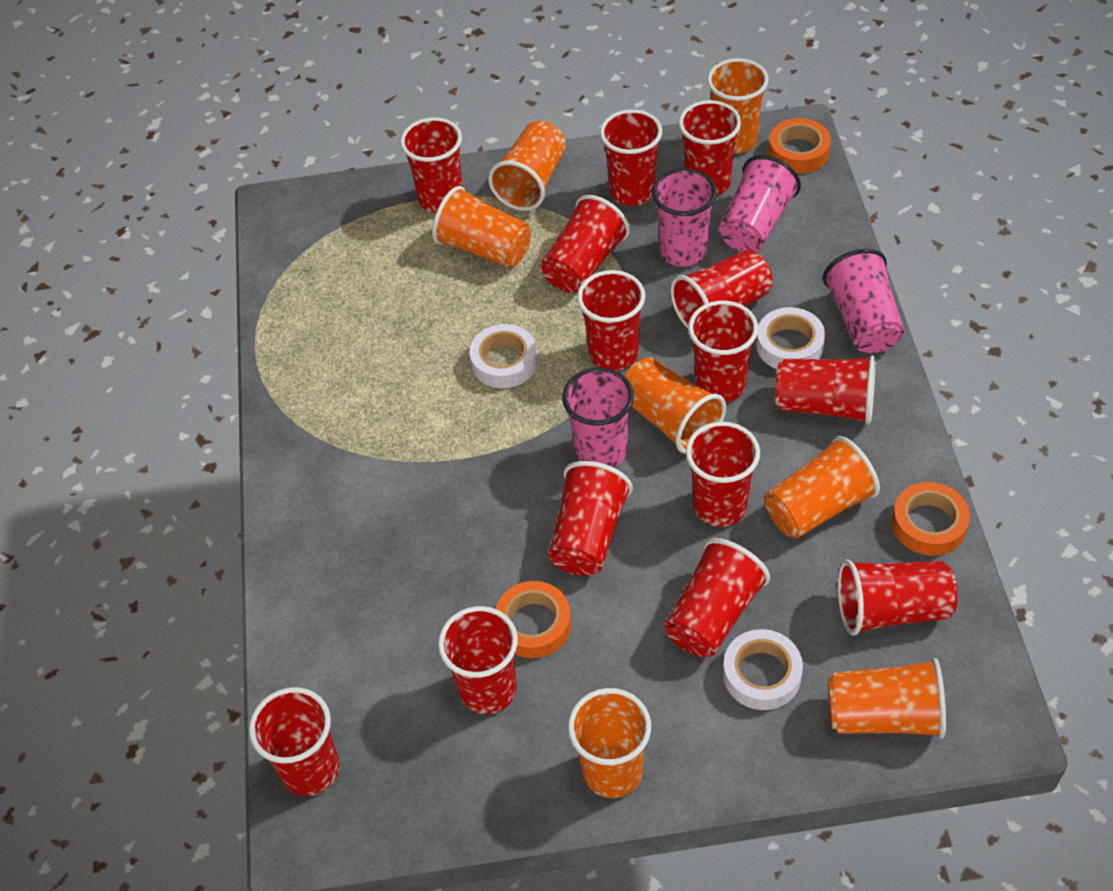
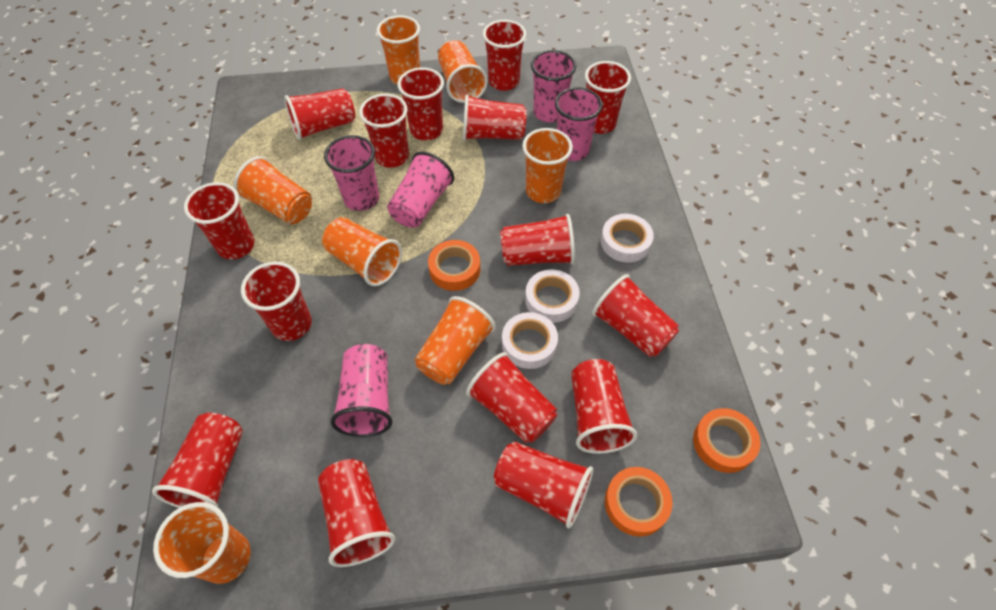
pink cup: 4 -> 5
red cup: 14 -> 15

